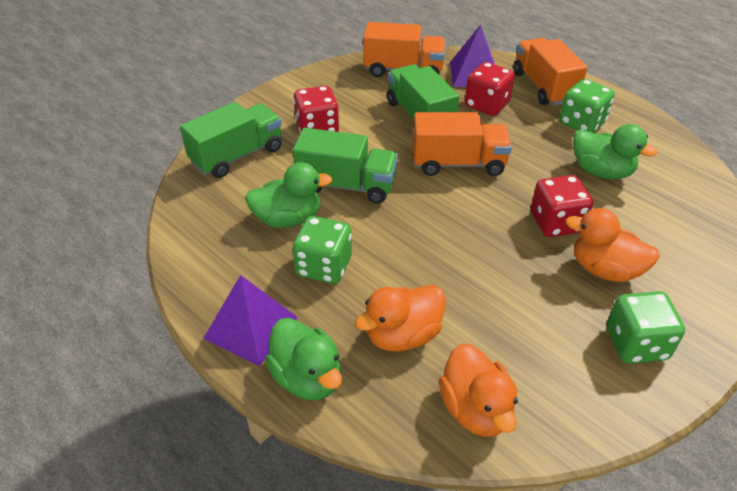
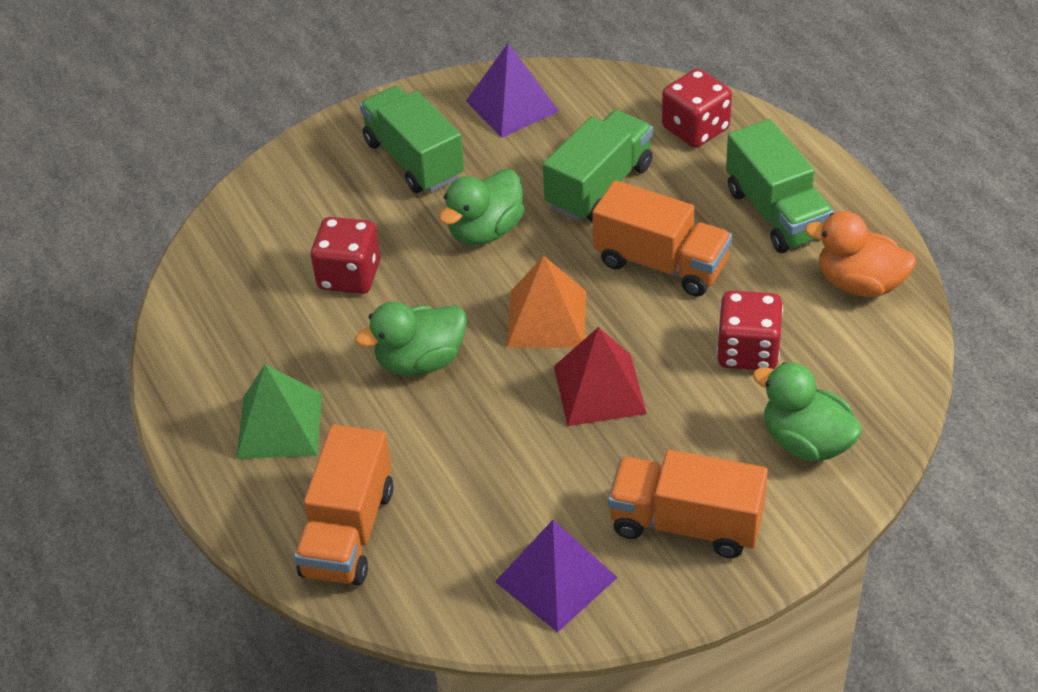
green dice: 3 -> 0
green pyramid: 0 -> 1
orange duck: 3 -> 1
orange pyramid: 0 -> 1
red pyramid: 0 -> 1

